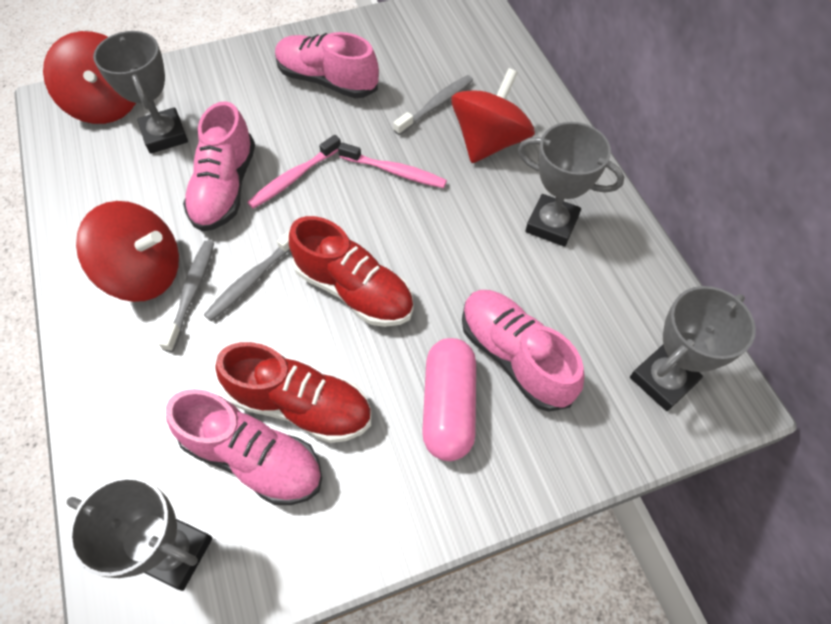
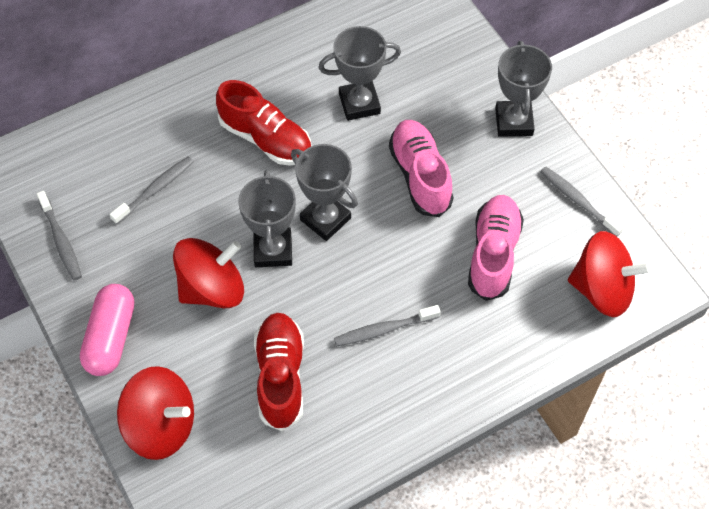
grey toothbrush: 3 -> 4
pink shoe: 4 -> 2
pink toothbrush: 2 -> 0

